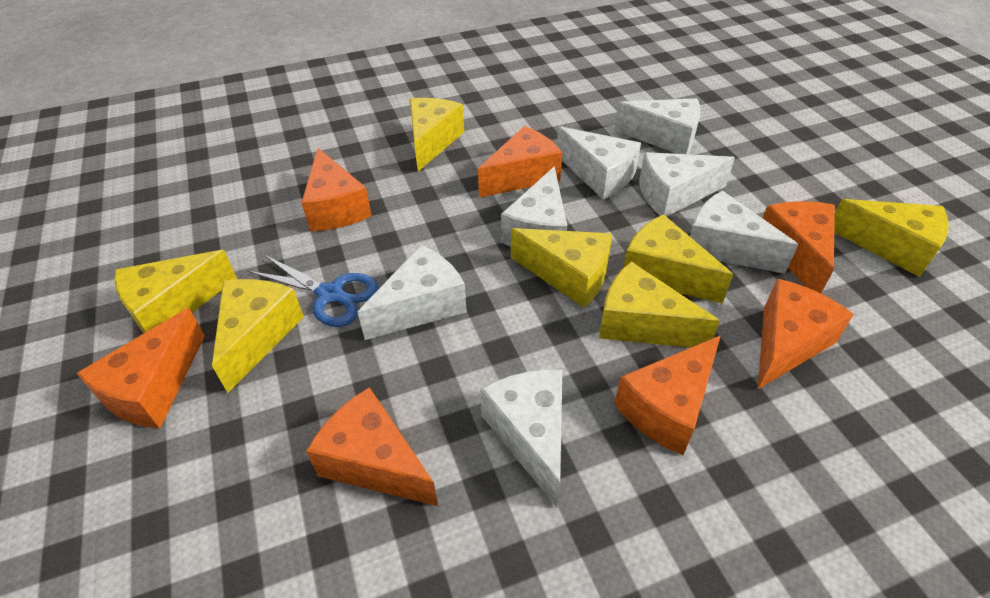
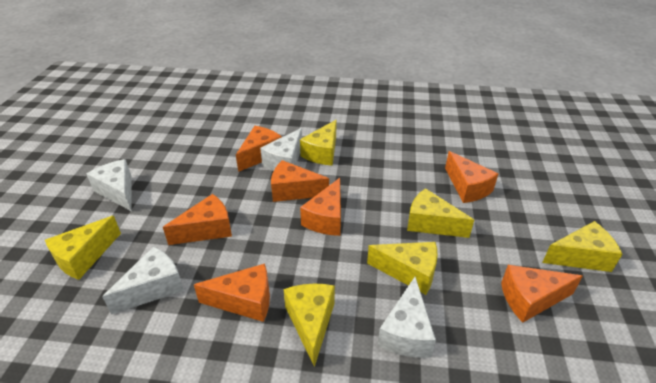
blue scissors: 1 -> 0
white cheese: 7 -> 4
yellow cheese: 7 -> 6

